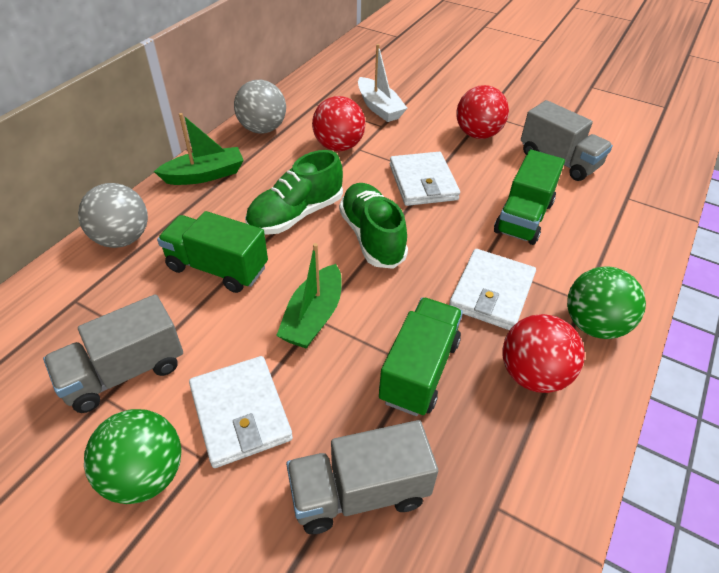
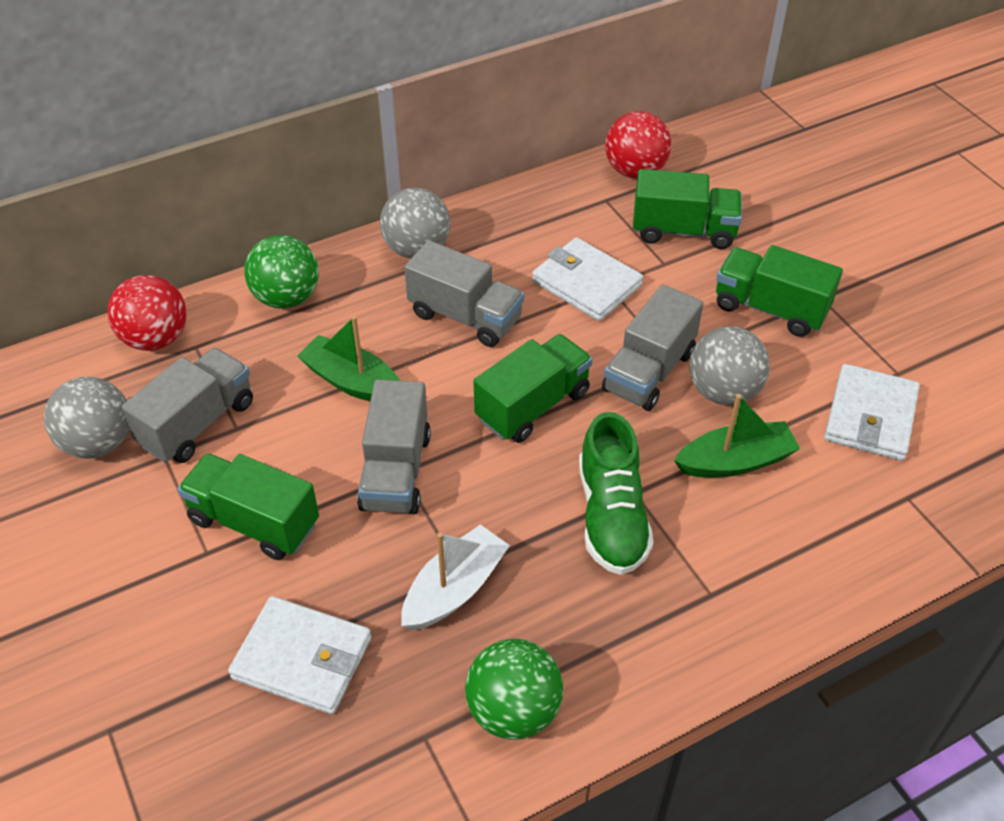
green shoe: 2 -> 1
green truck: 3 -> 4
grey ball: 2 -> 3
grey truck: 3 -> 4
red ball: 3 -> 2

